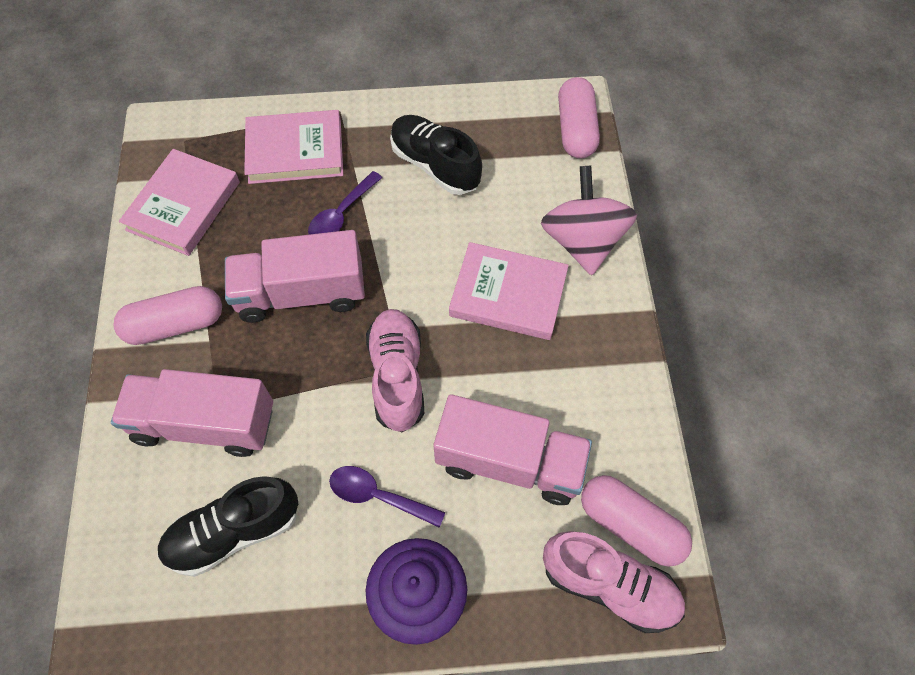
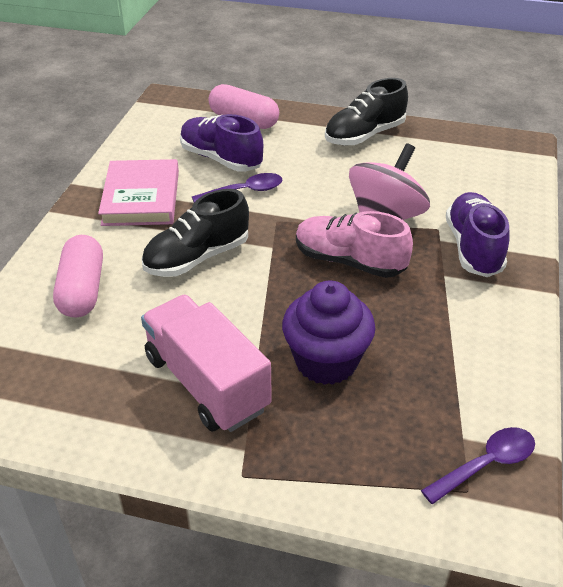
pink book: 3 -> 1
pink capsule: 3 -> 2
pink shoe: 2 -> 1
pink truck: 3 -> 1
purple shoe: 0 -> 2

